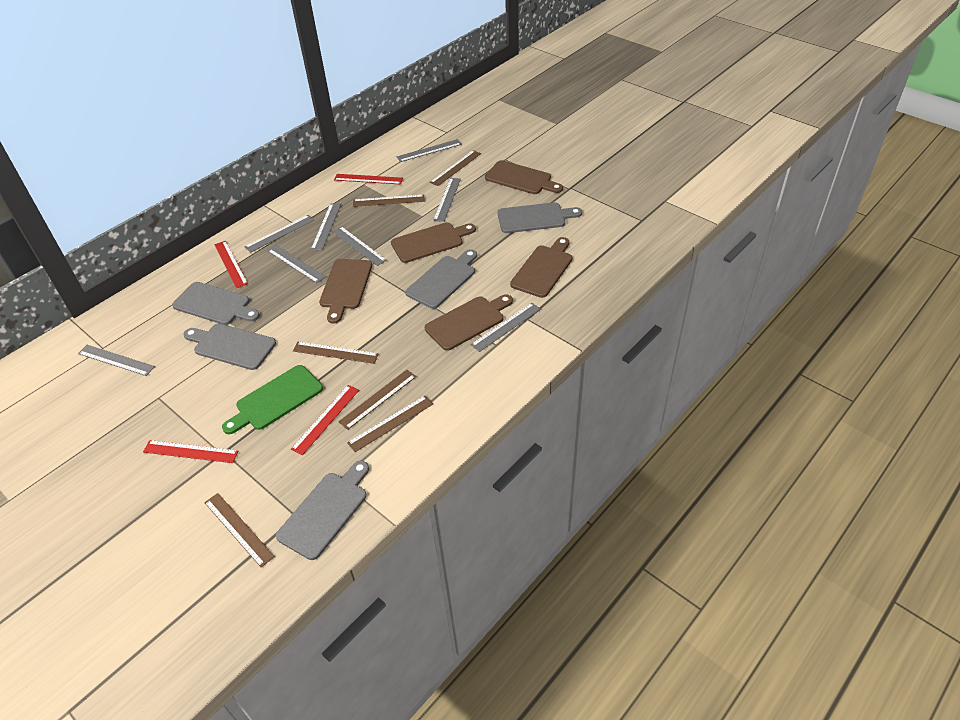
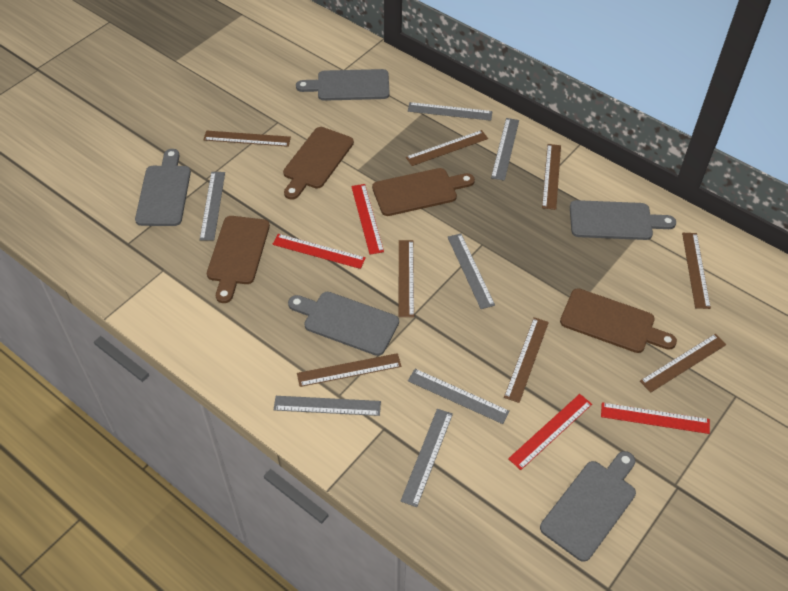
brown cutting board: 5 -> 4
brown ruler: 6 -> 8
green cutting board: 1 -> 0
grey ruler: 8 -> 7

